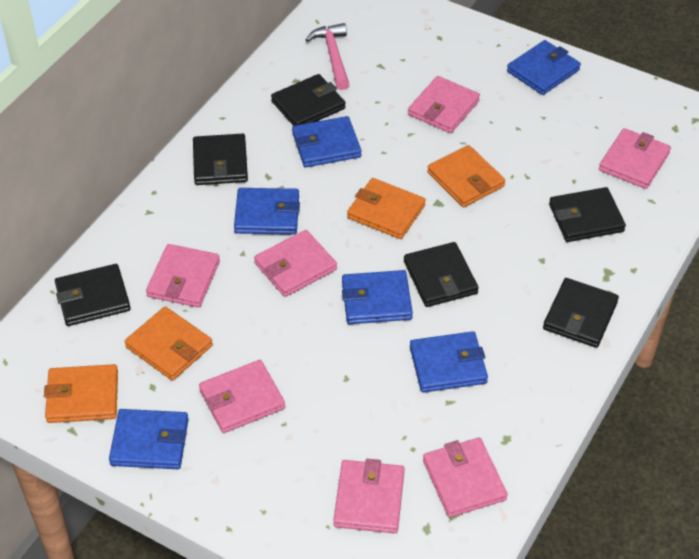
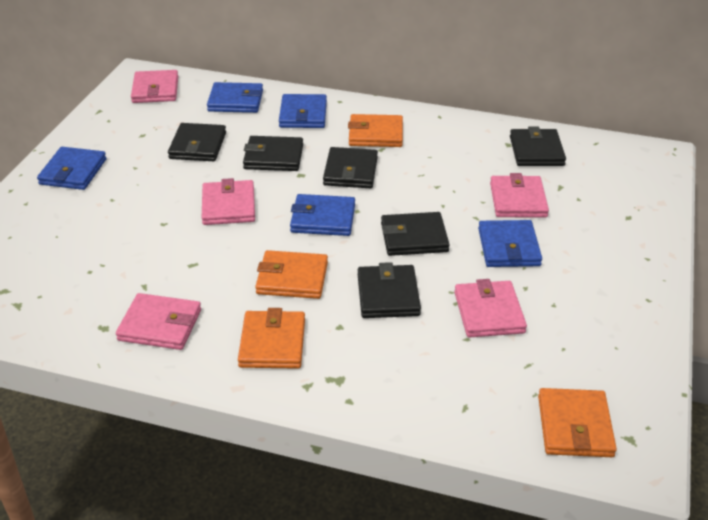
blue wallet: 6 -> 5
pink hammer: 1 -> 0
pink wallet: 7 -> 5

